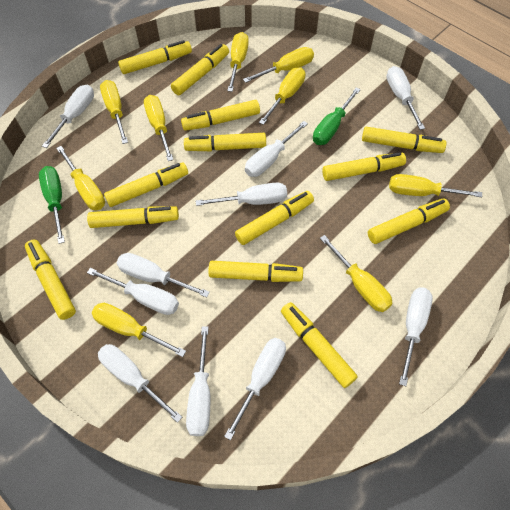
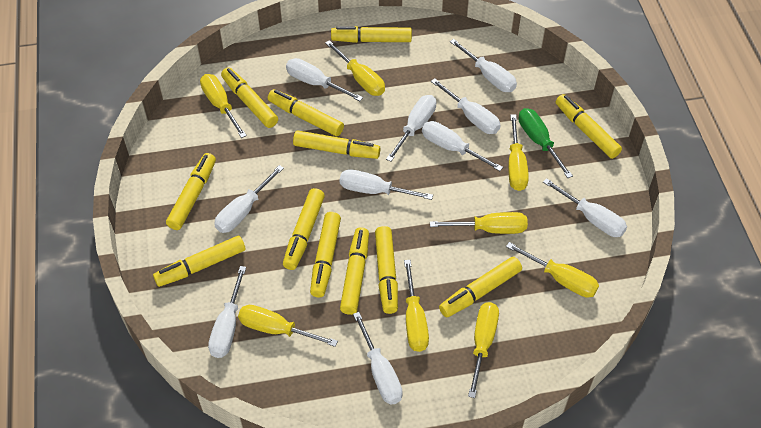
green screwdriver: 2 -> 1
yellow marker: 13 -> 12
yellow screwdriver: 9 -> 8

